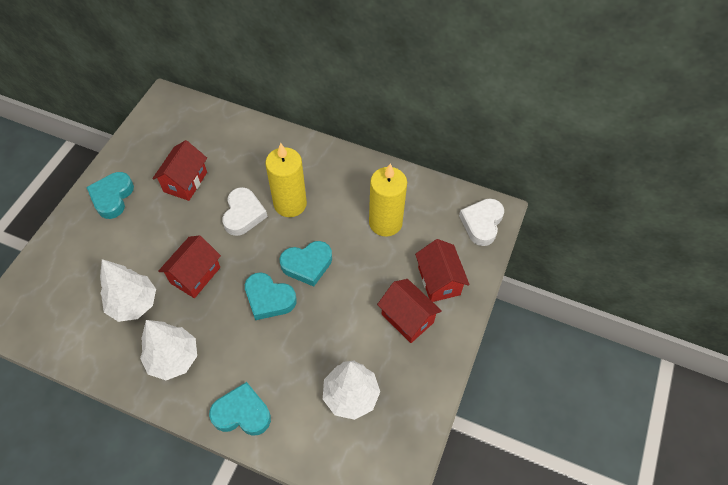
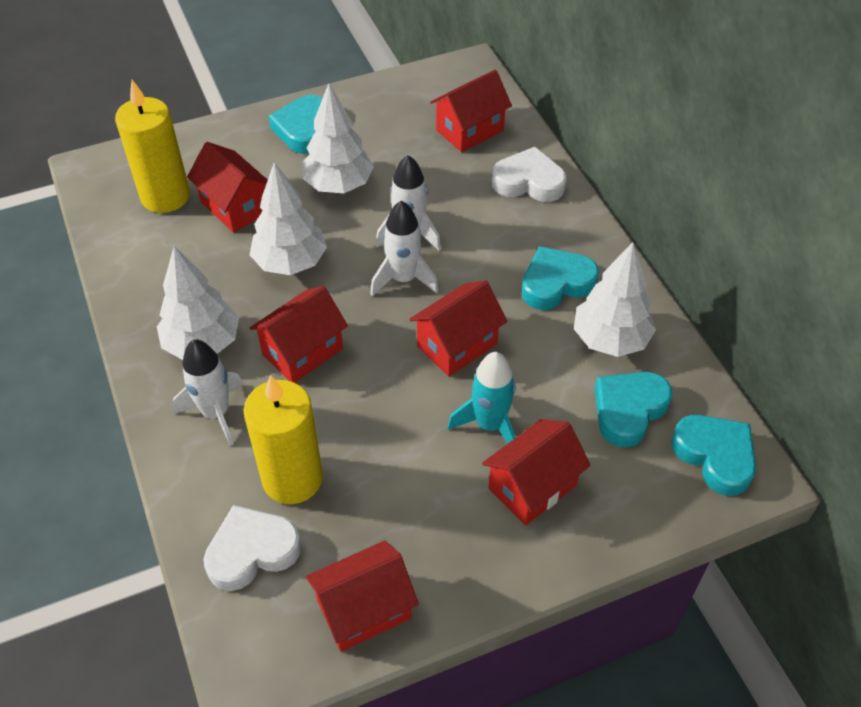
red house: 4 -> 6
turquoise rocket: 0 -> 1
white rocket: 0 -> 3
white tree: 3 -> 4

